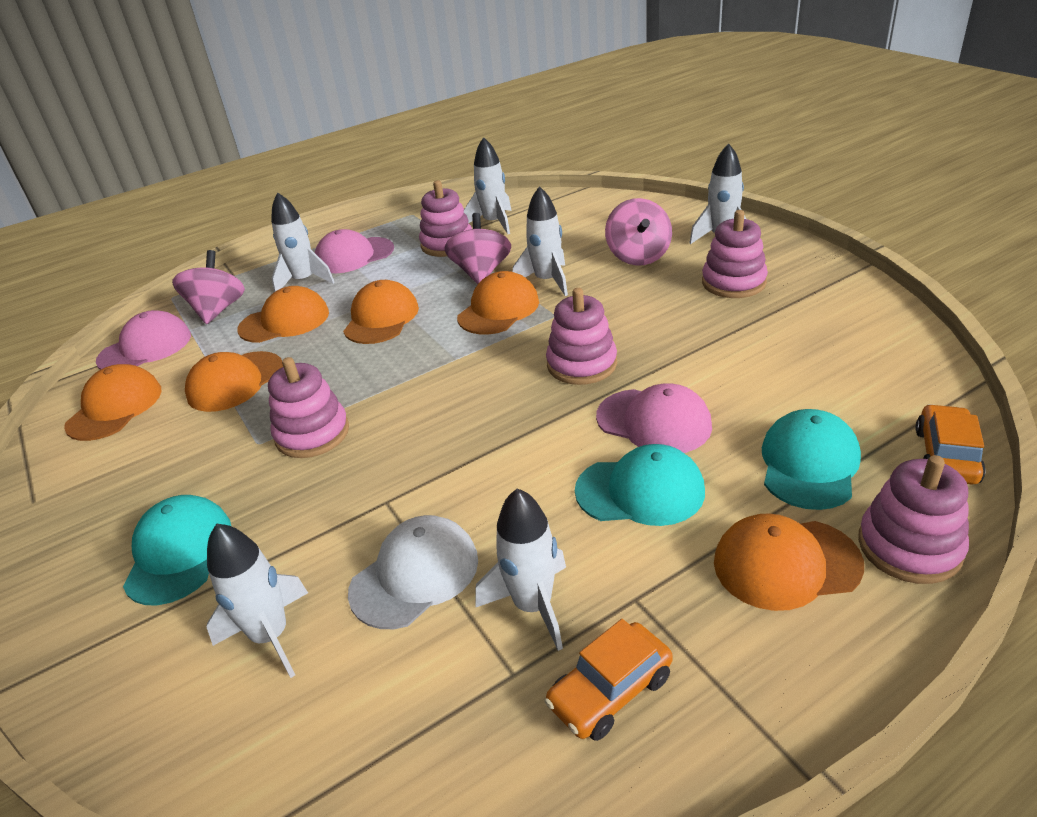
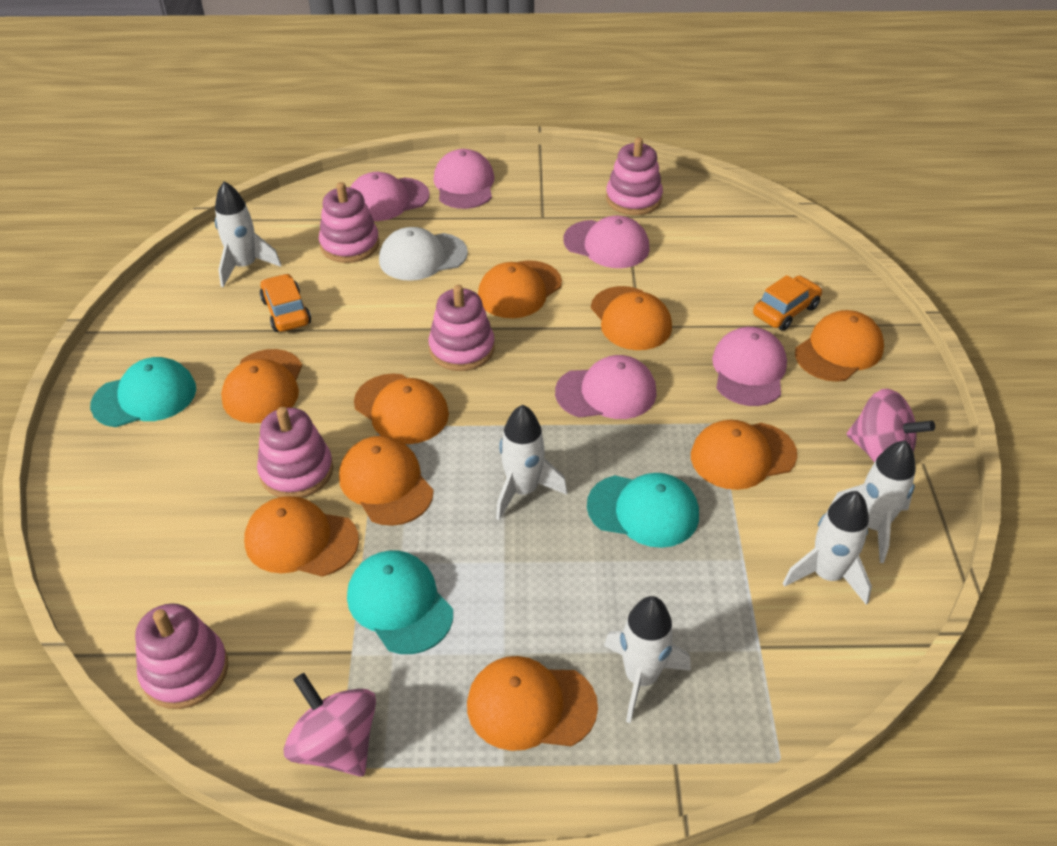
orange cap: 6 -> 9
pink cap: 3 -> 5
pink spinning top: 3 -> 2
white rocket: 6 -> 5

